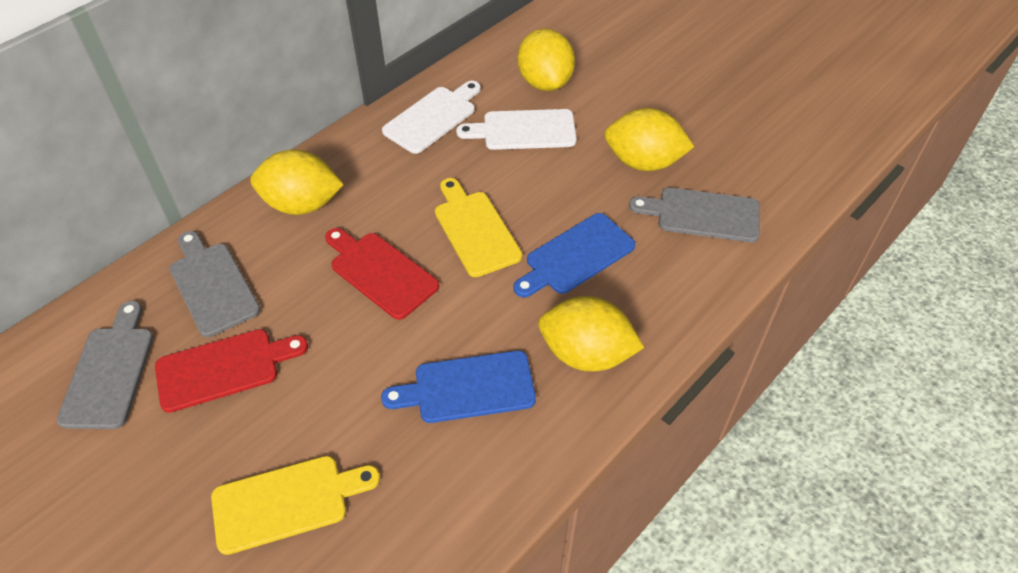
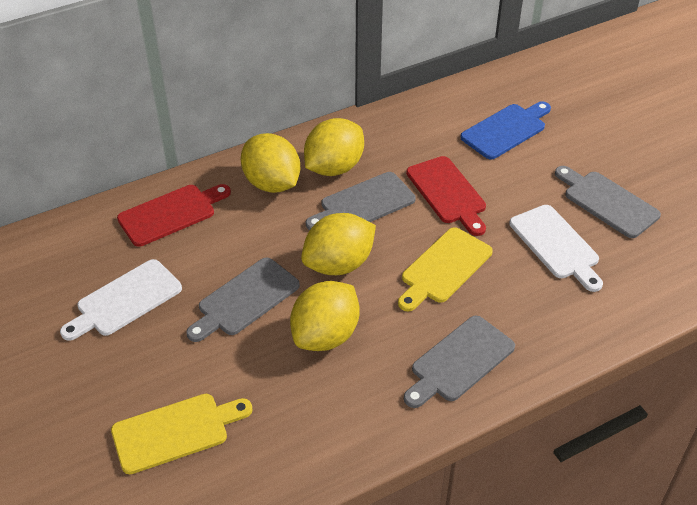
blue cutting board: 2 -> 1
grey cutting board: 3 -> 4

